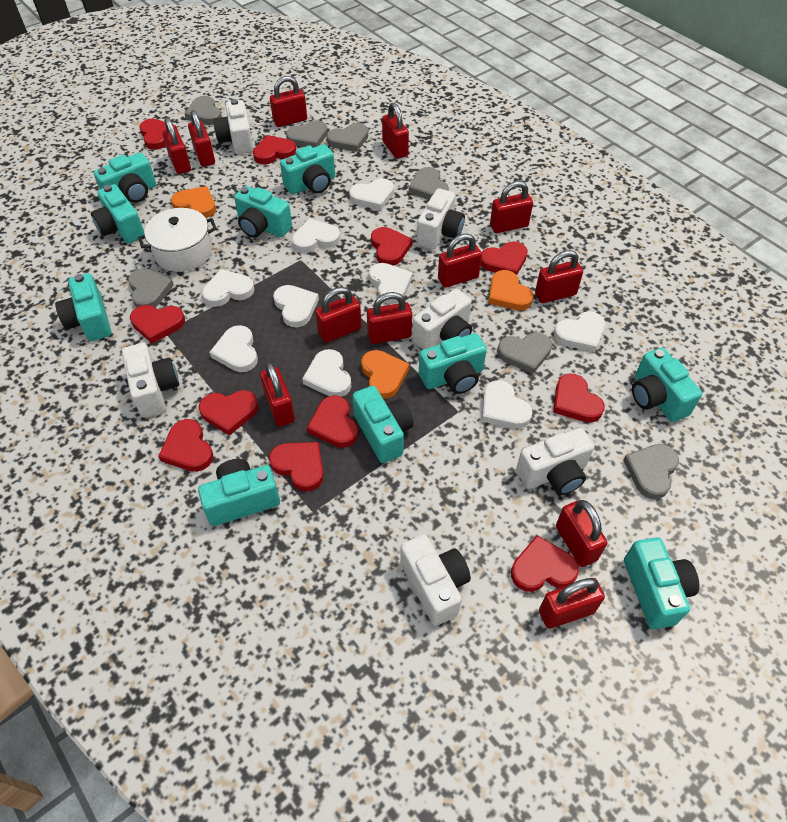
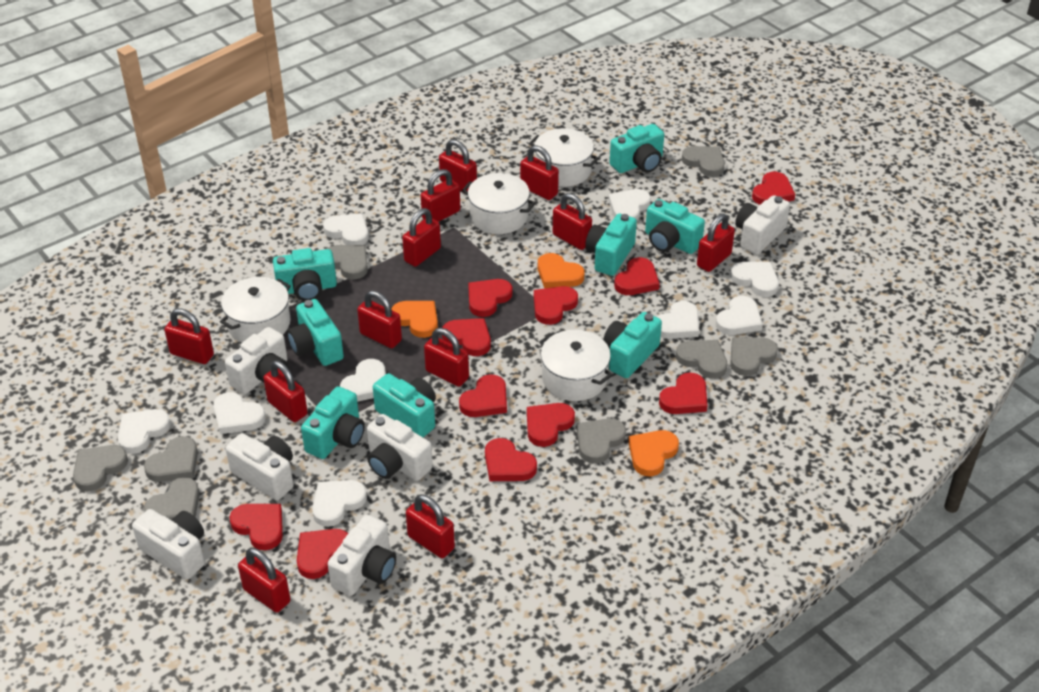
grey heart: 7 -> 8
turquoise camera: 10 -> 8
white pot: 1 -> 4

